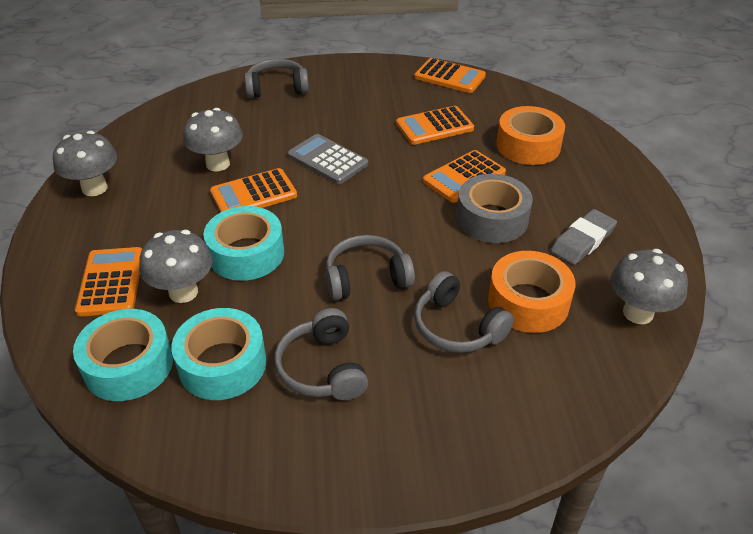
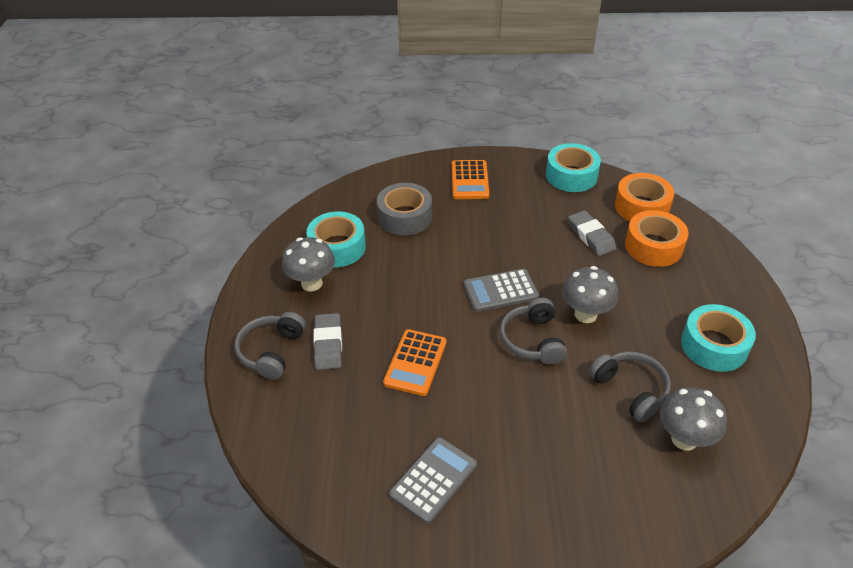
grey calculator: 1 -> 2
grey eraser: 1 -> 2
grey headphones: 4 -> 3
grey mushroom: 4 -> 3
orange calculator: 5 -> 2

